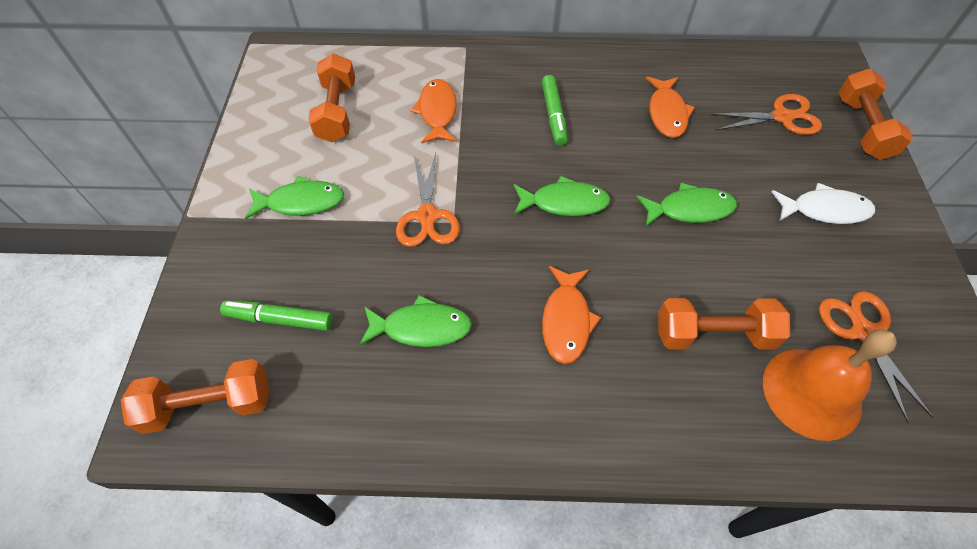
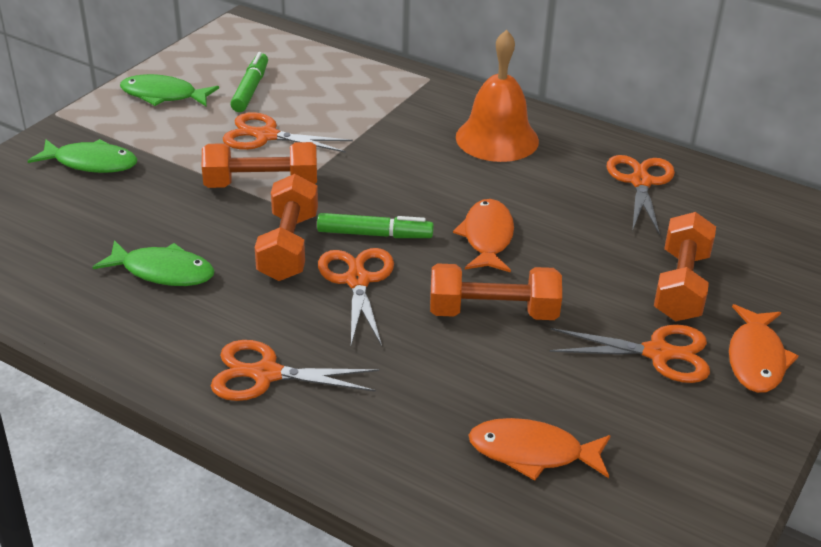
green fish: 4 -> 3
orange scissors: 3 -> 5
white fish: 1 -> 0

